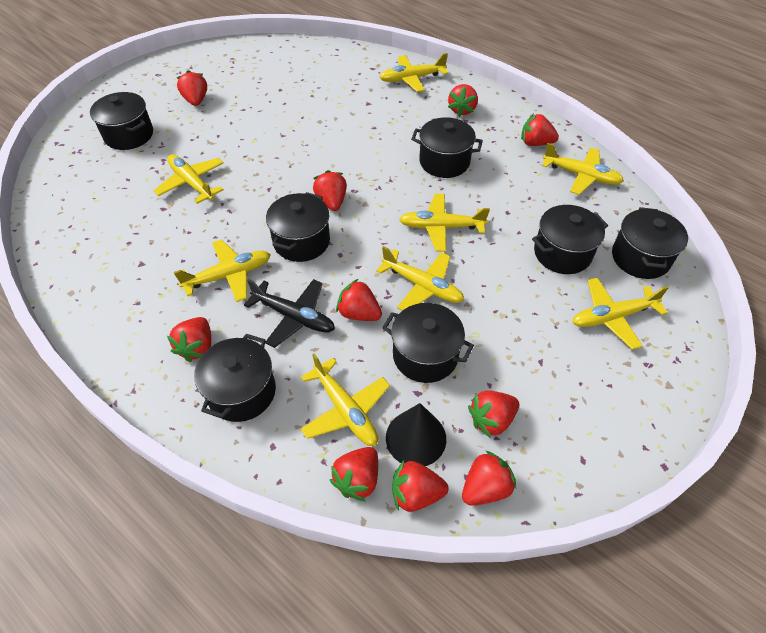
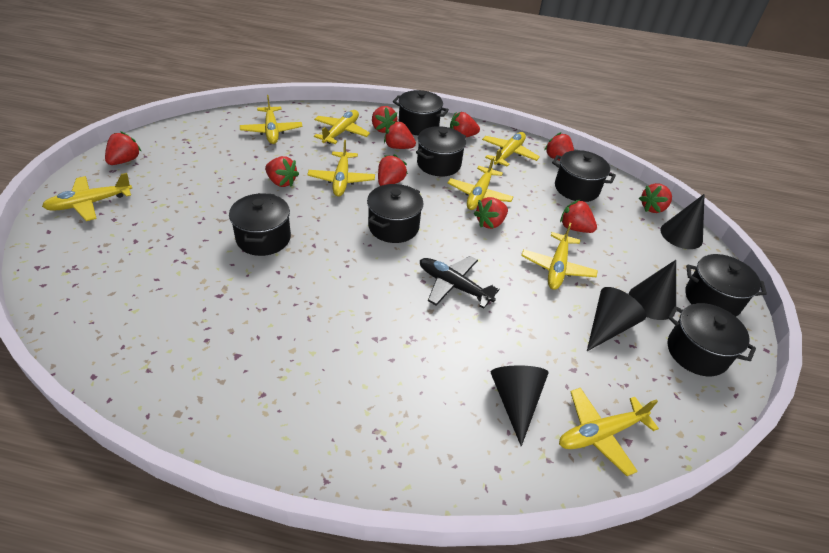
black cone: 1 -> 4

